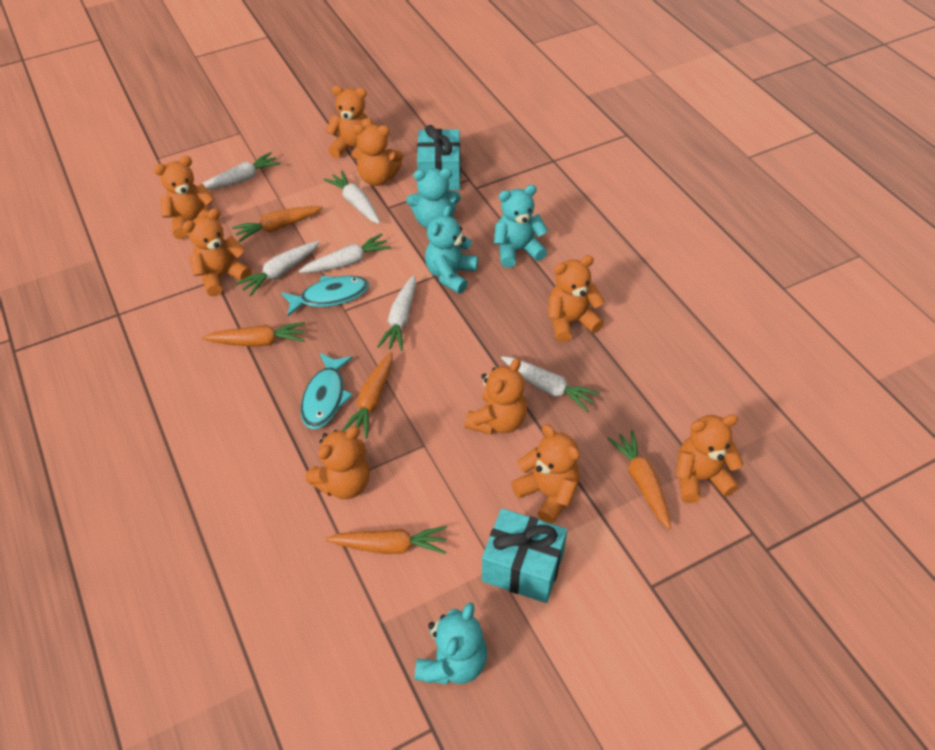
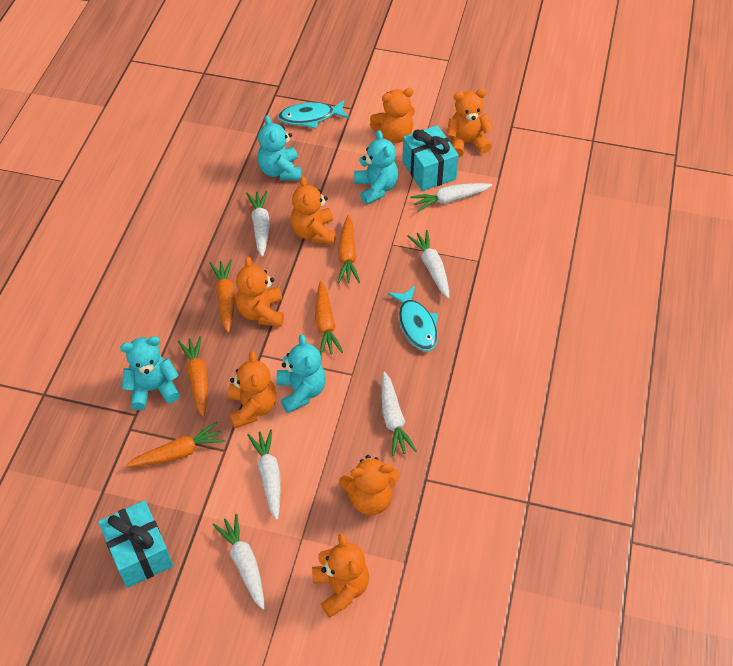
orange teddy bear: 9 -> 7

